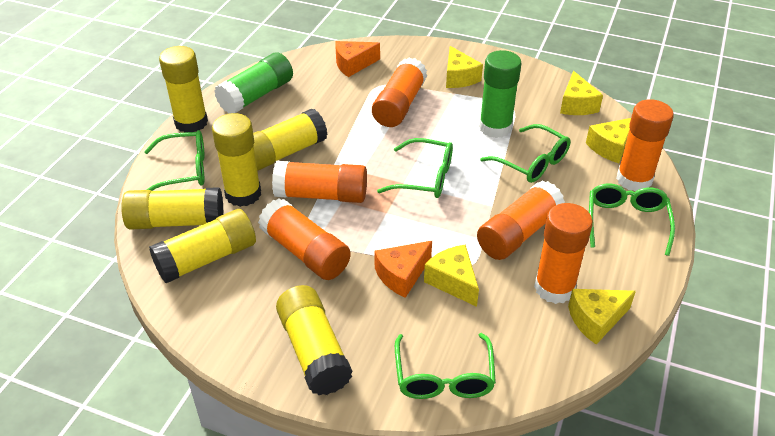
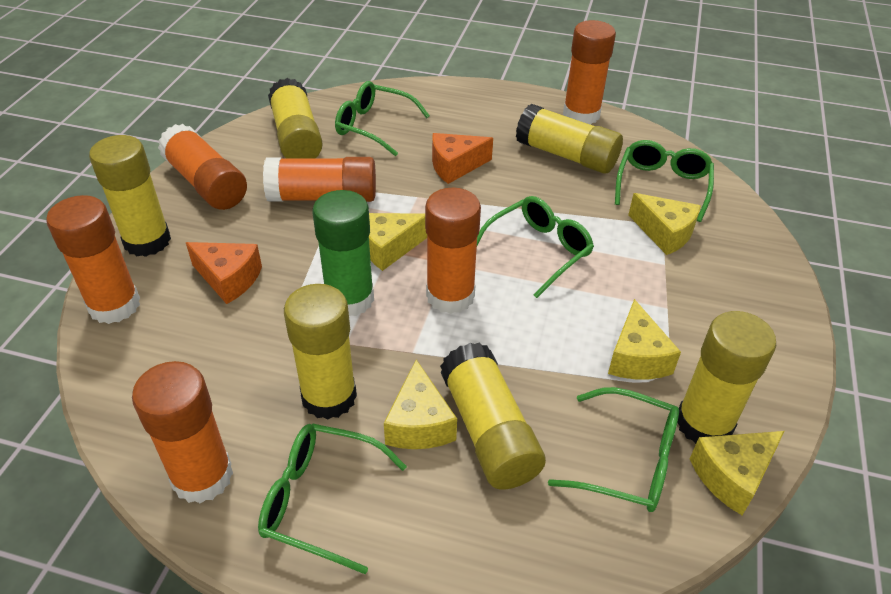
green glue stick: 2 -> 1

